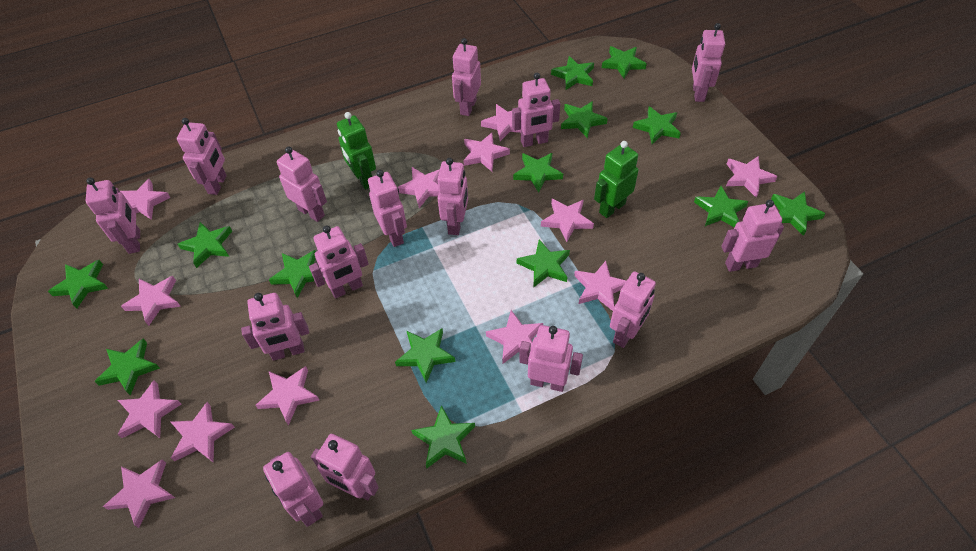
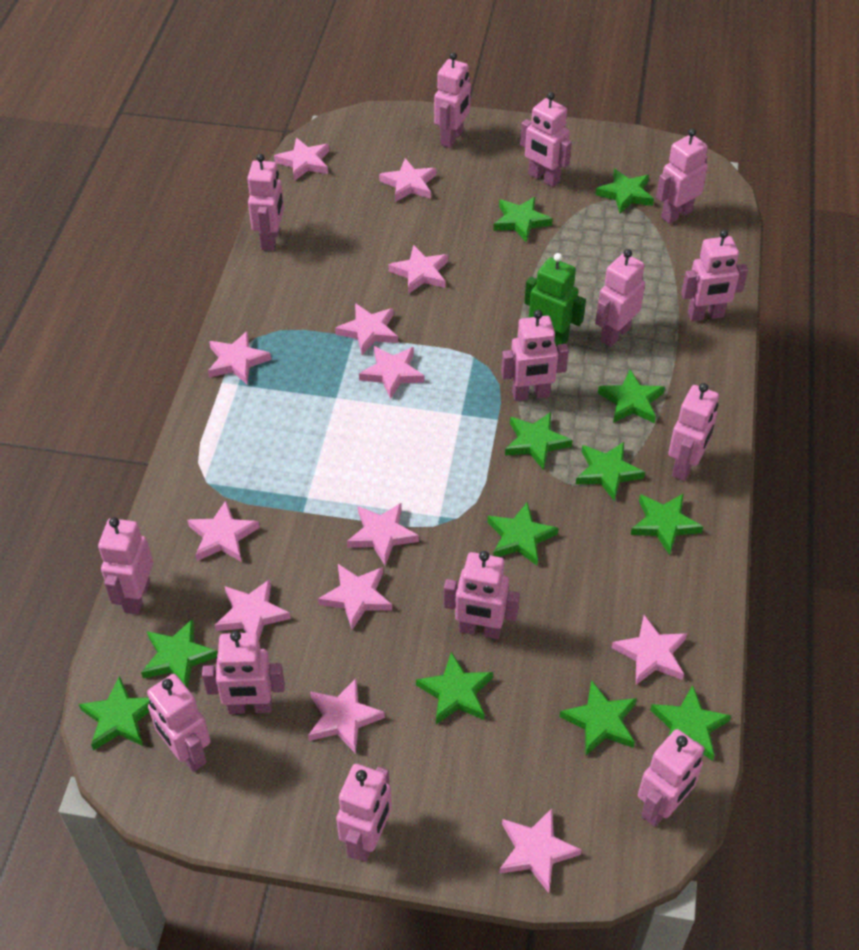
green robot: 2 -> 1
green star: 14 -> 12
pink robot: 15 -> 14

